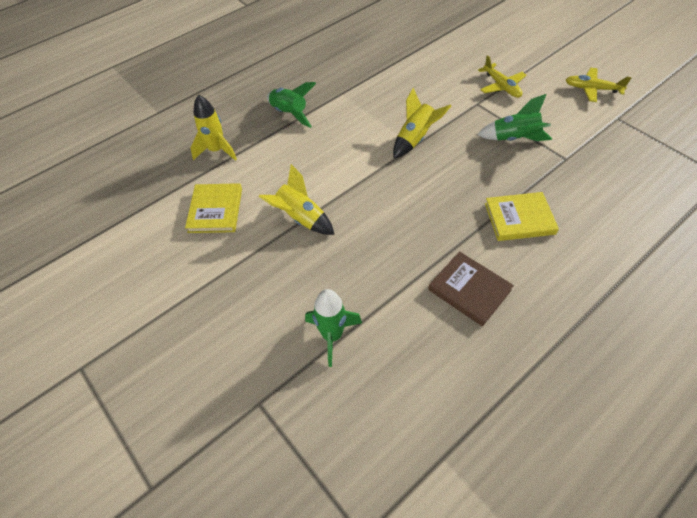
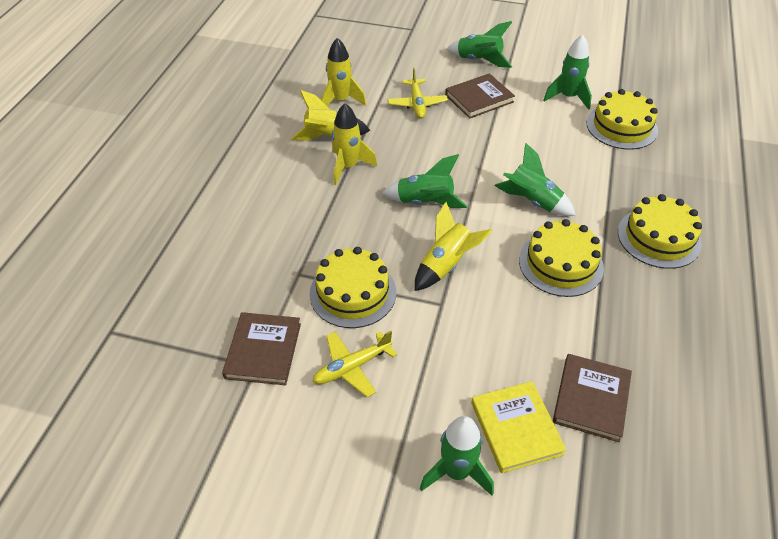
brown book: 1 -> 3
green rocket: 3 -> 5
yellow book: 2 -> 1
yellow cake: 0 -> 4
yellow rocket: 3 -> 4

